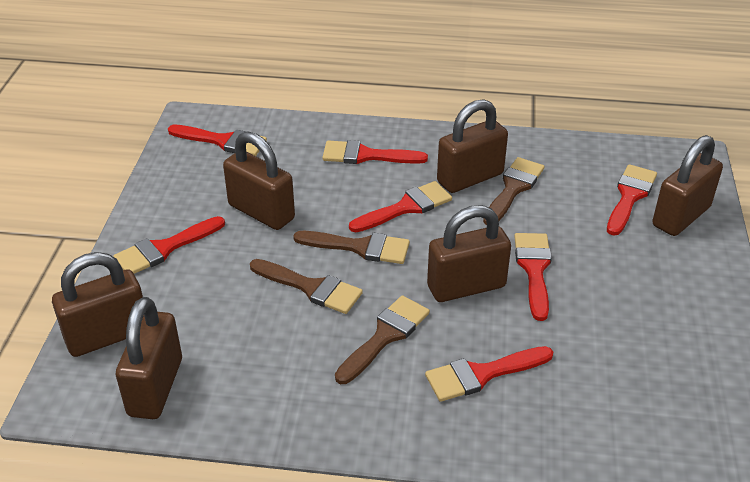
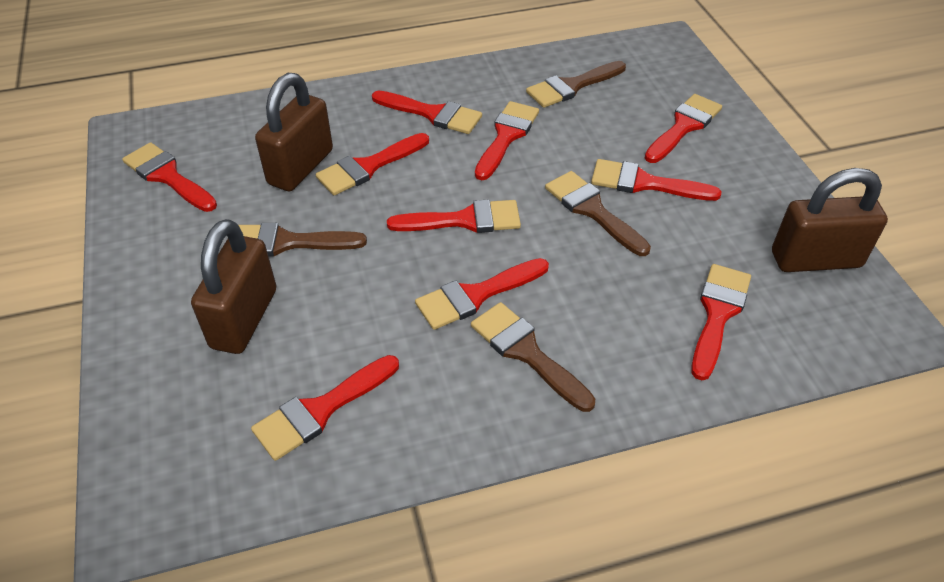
brown padlock: 6 -> 3
red brush: 7 -> 10

